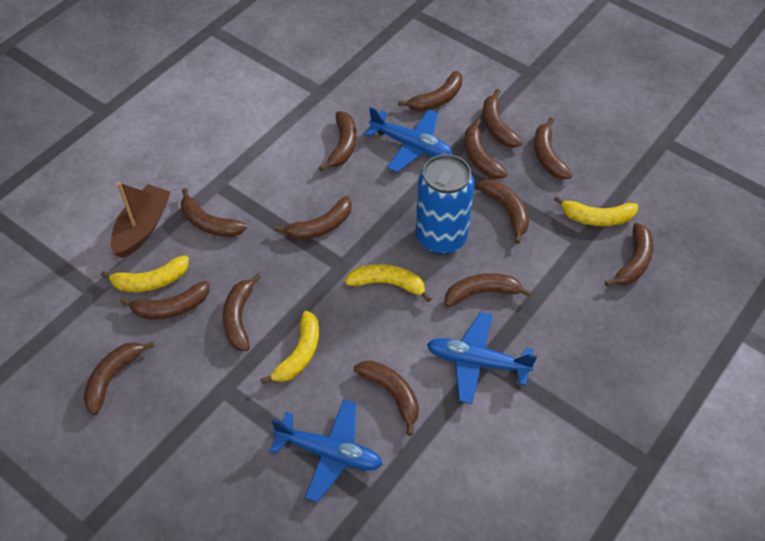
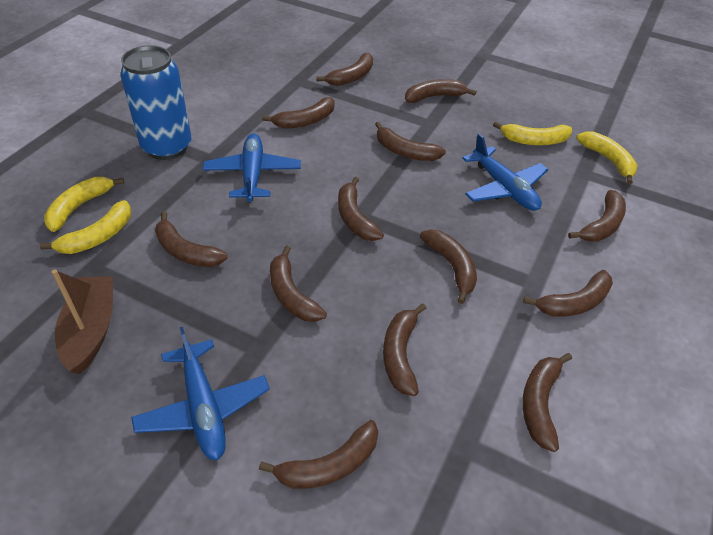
brown banana: 14 -> 13

